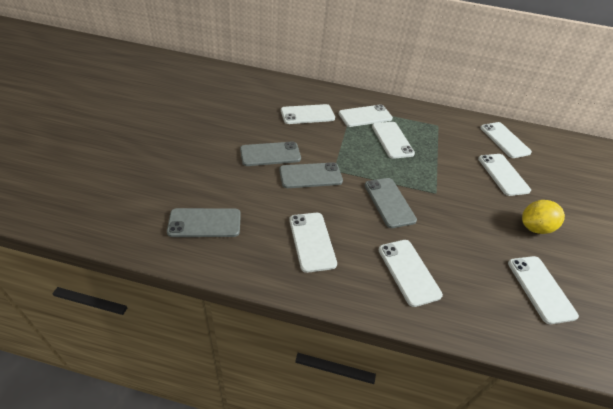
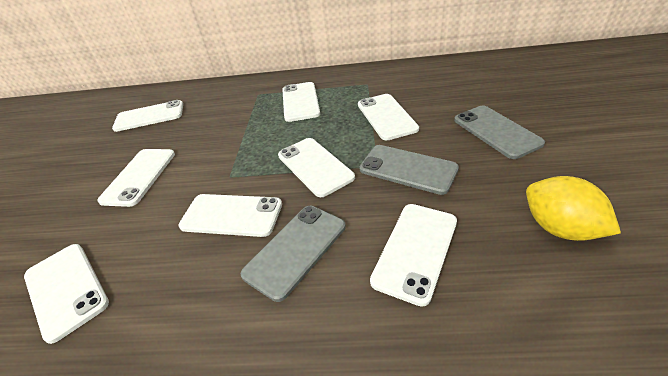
grey phone: 4 -> 3

